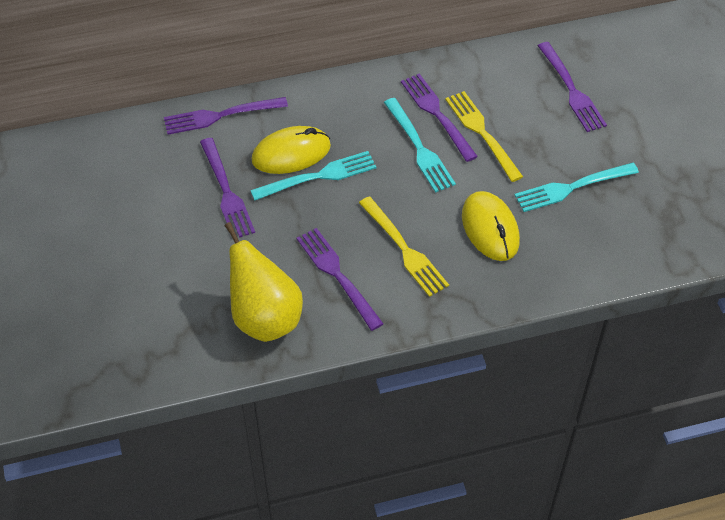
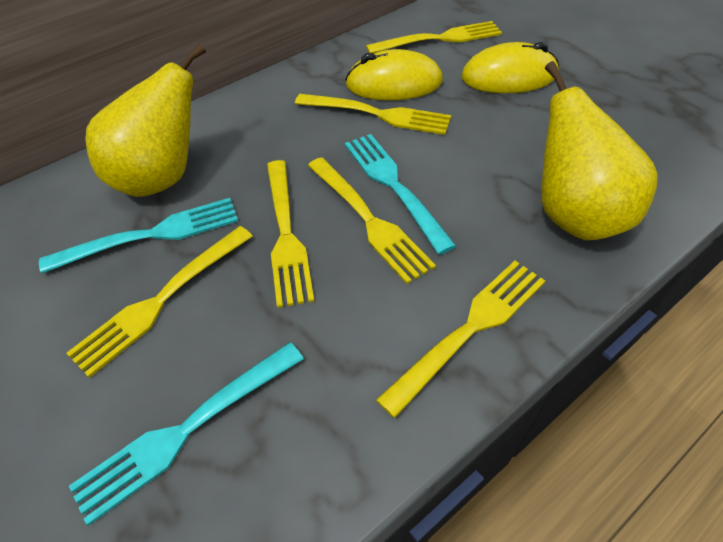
purple fork: 5 -> 0
yellow fork: 2 -> 6
yellow pear: 1 -> 2

